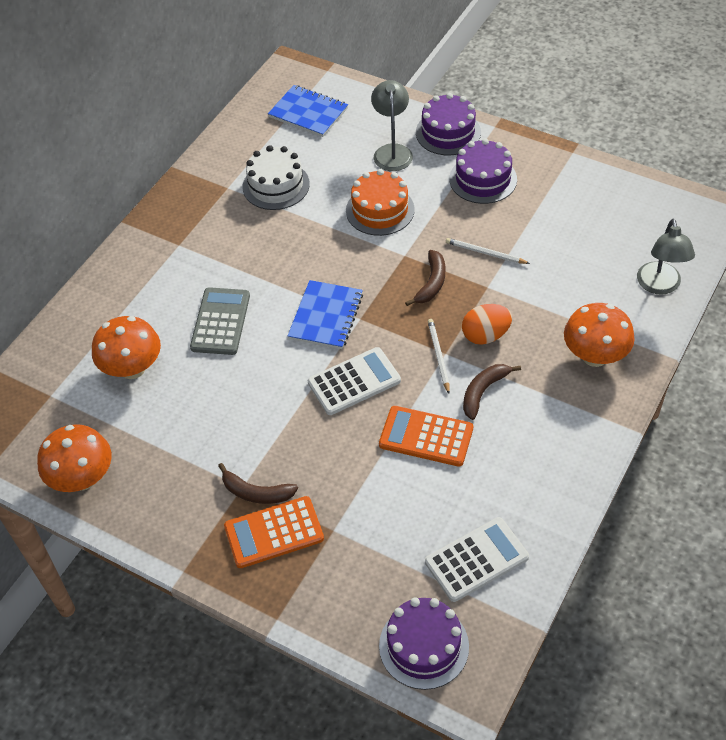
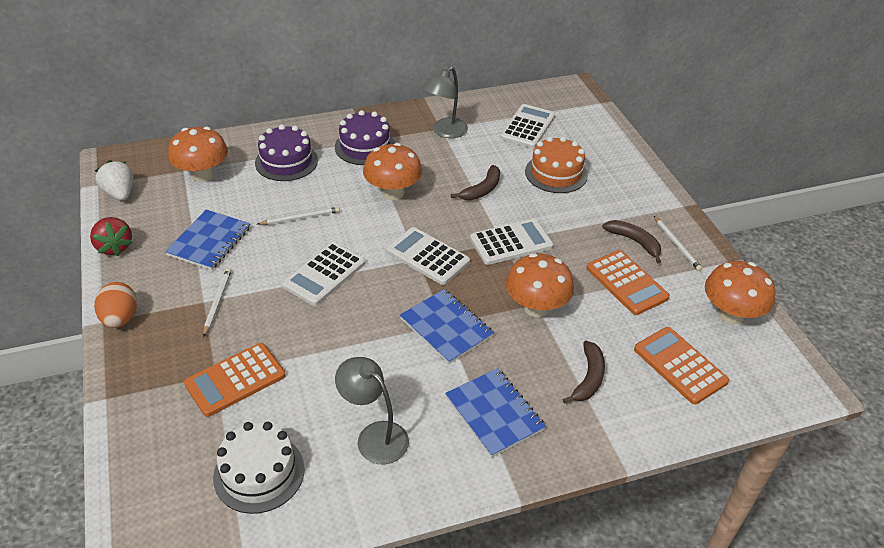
blue notebook: 2 -> 3
grey calculator: 1 -> 0
orange calculator: 2 -> 3
orange mushroom: 3 -> 4
purple cake: 3 -> 2
red strawberry: 0 -> 1
white calculator: 2 -> 4
white pencil: 2 -> 3
white strawberry: 0 -> 1

